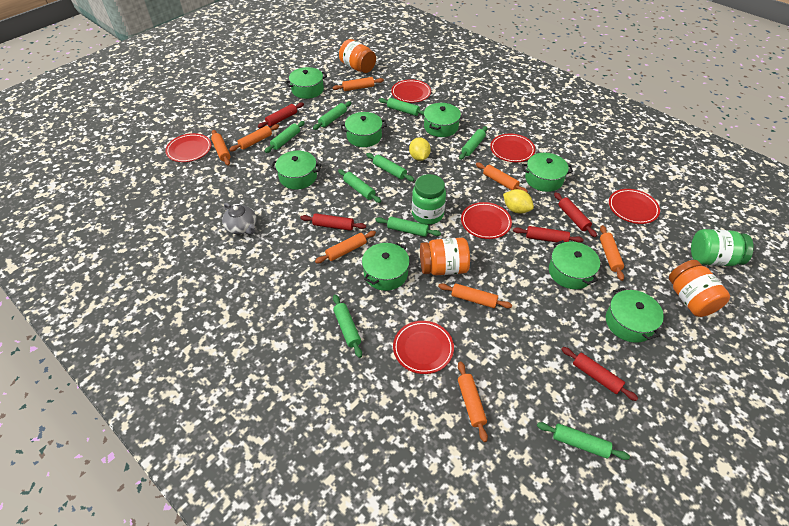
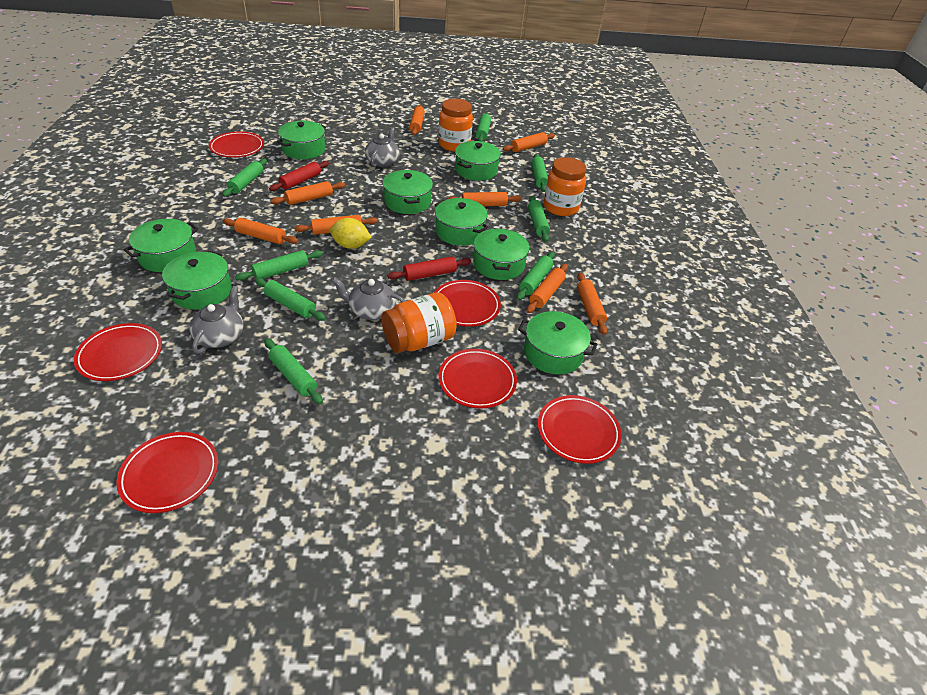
green jar: 2 -> 0
green rolling pin: 9 -> 8
grey teapot: 1 -> 3
red rolling pin: 5 -> 2
yellow lemon: 2 -> 1

